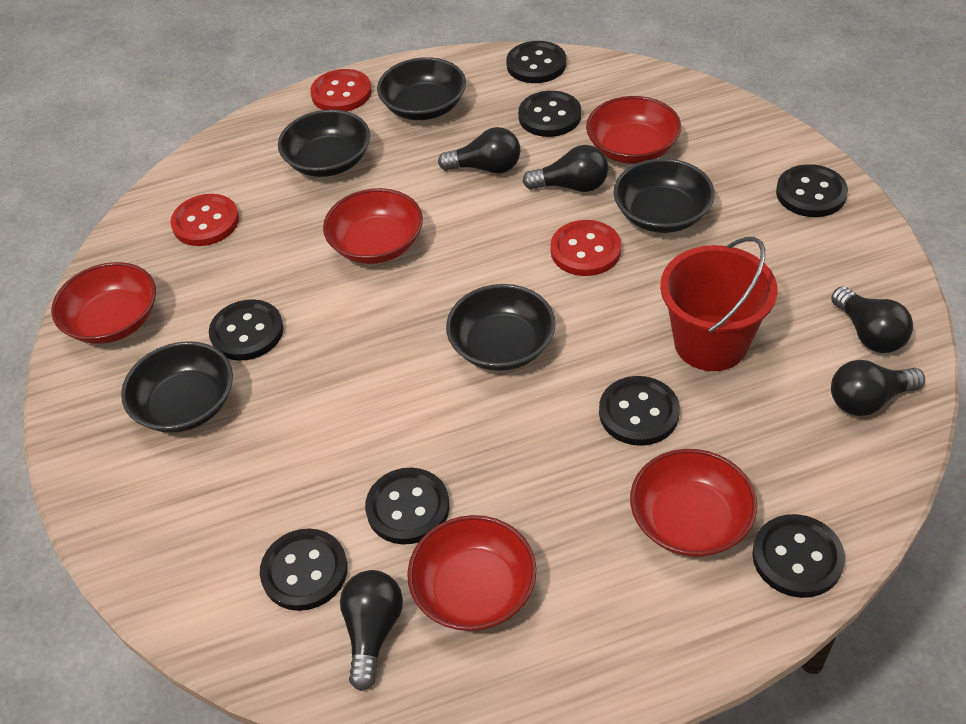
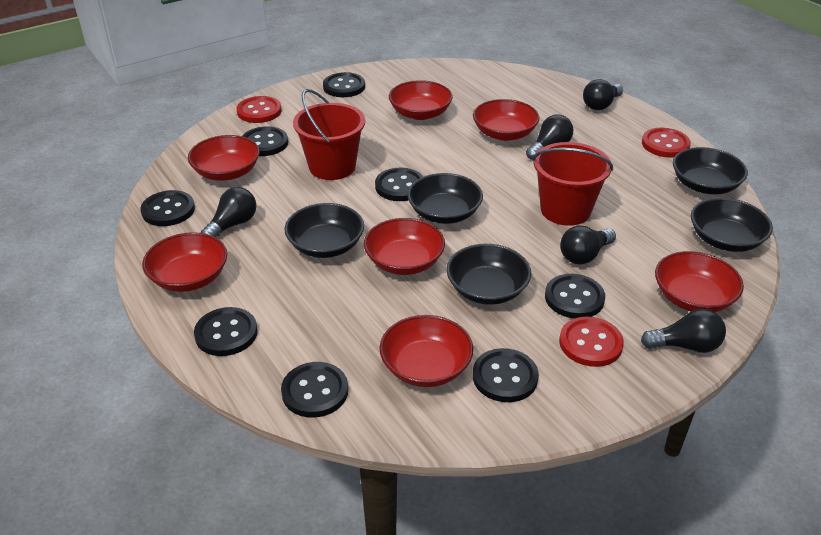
red bowl: 5 -> 7
red bucket: 1 -> 2

